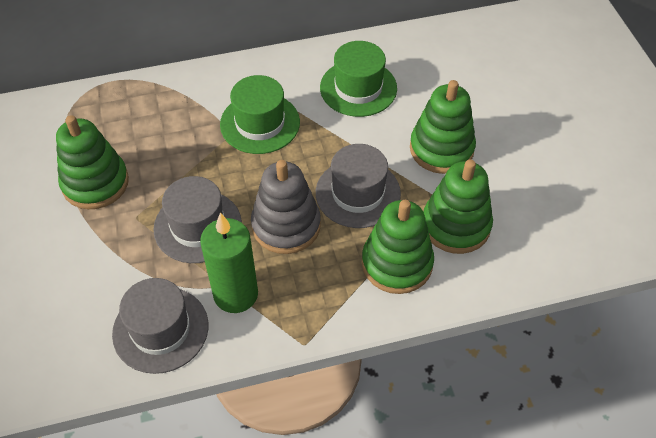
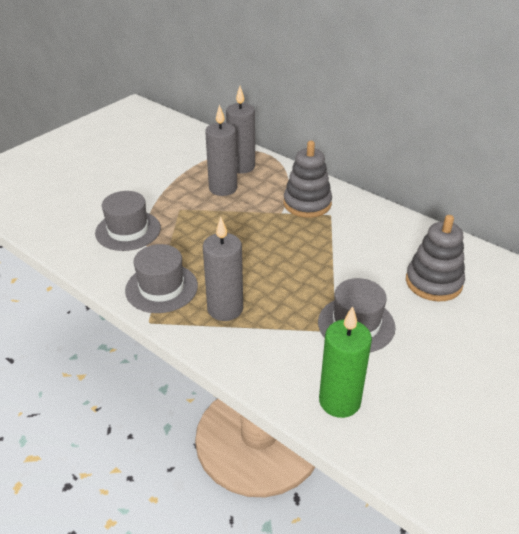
green hat: 2 -> 0
green stacking toy: 4 -> 0
grey candle: 0 -> 3
grey stacking toy: 1 -> 2

